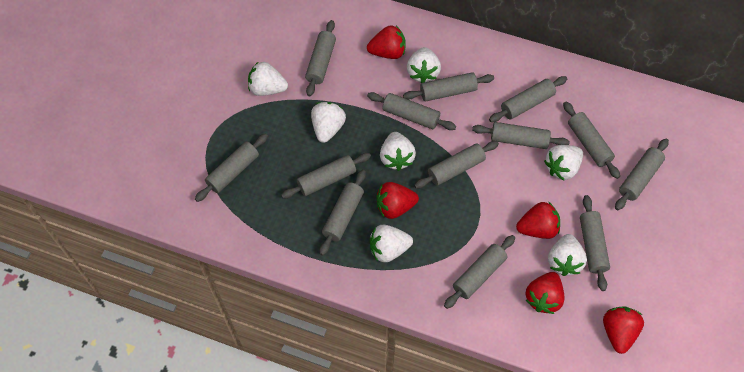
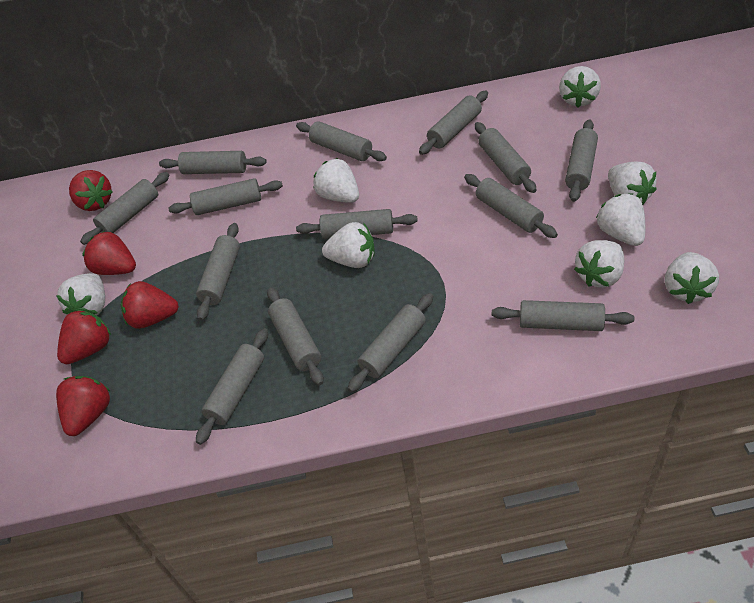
grey rolling pin: 13 -> 14
white strawberry: 7 -> 8

